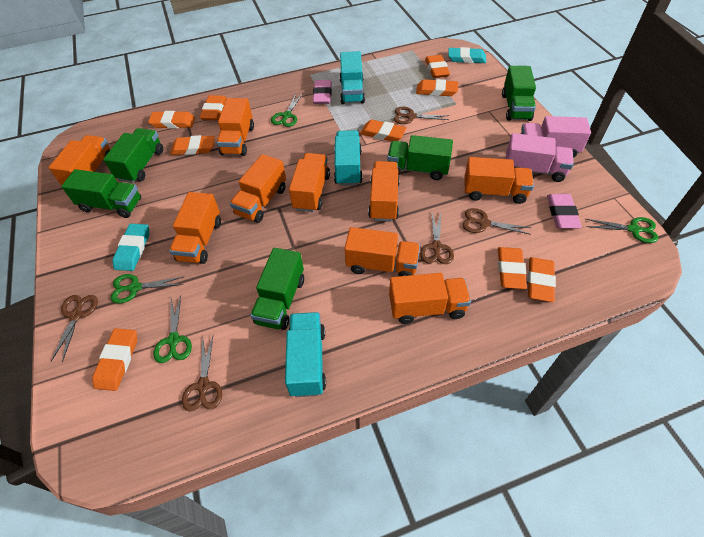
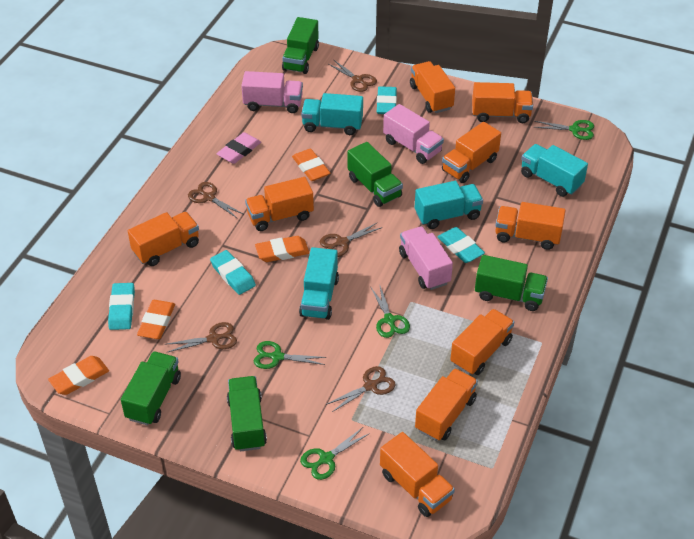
orange eraser: 9 -> 4
pink eraser: 2 -> 1
pink truck: 2 -> 3
turquoise eraser: 2 -> 4
turquoise truck: 3 -> 4

